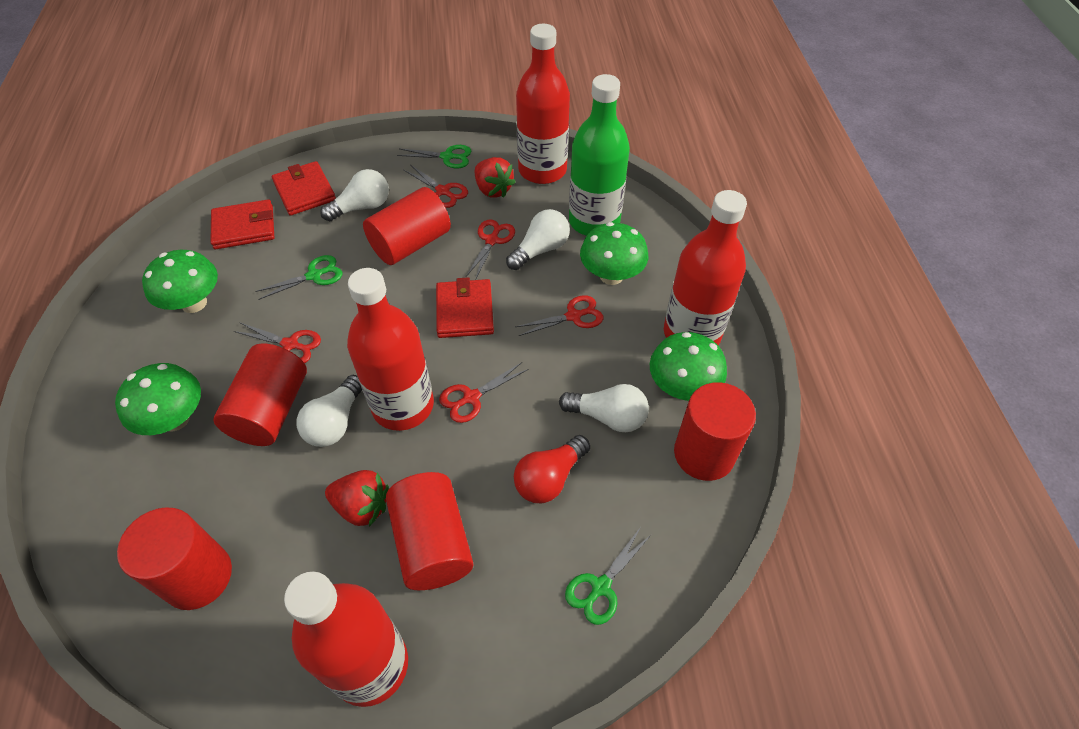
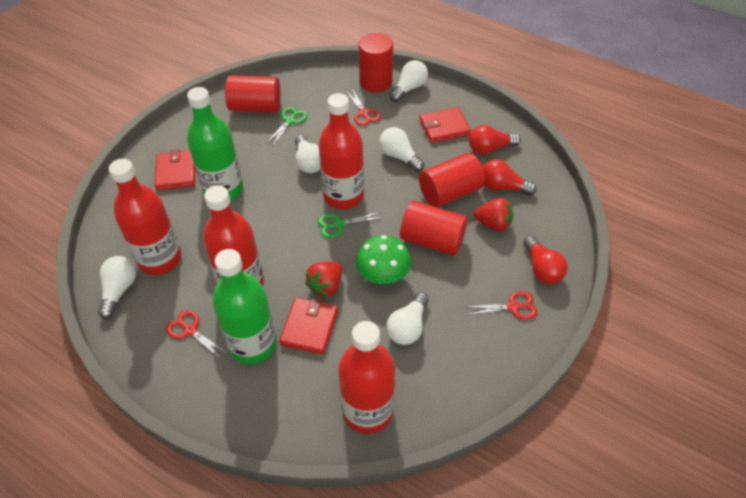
green bottle: 1 -> 2
green mushroom: 4 -> 1
green scissors: 3 -> 2
red cylinder: 5 -> 4
red light bulb: 1 -> 3
red scissors: 5 -> 3
white light bulb: 4 -> 5

